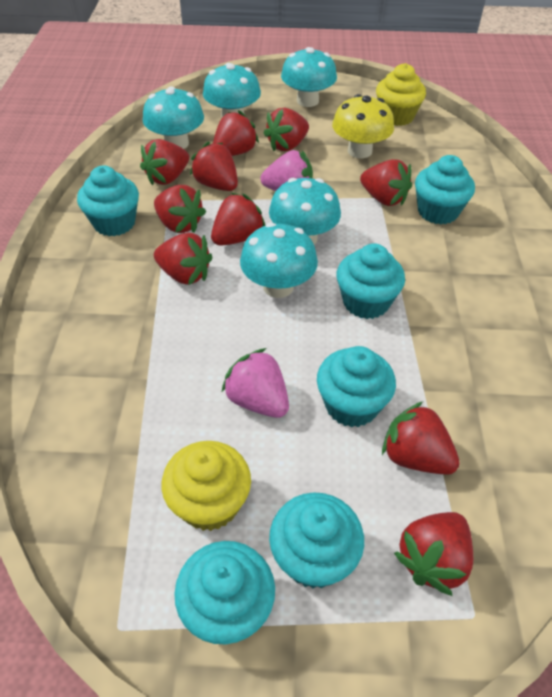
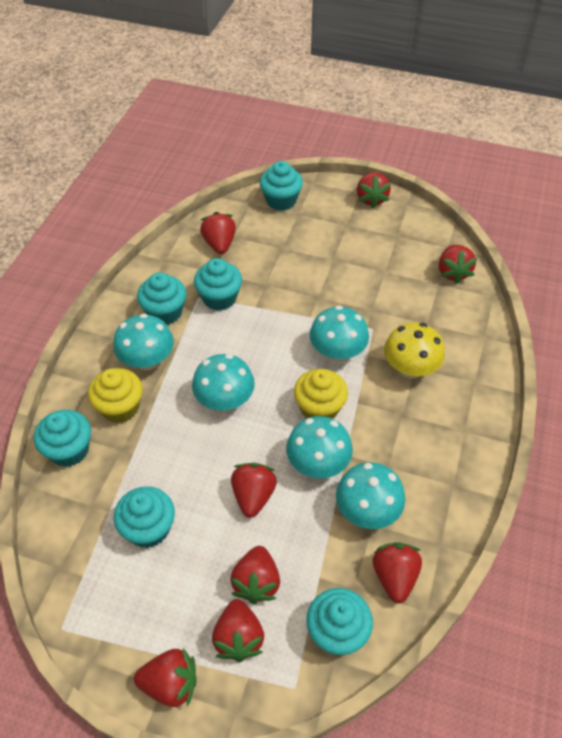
pink strawberry: 2 -> 0
red strawberry: 10 -> 8

